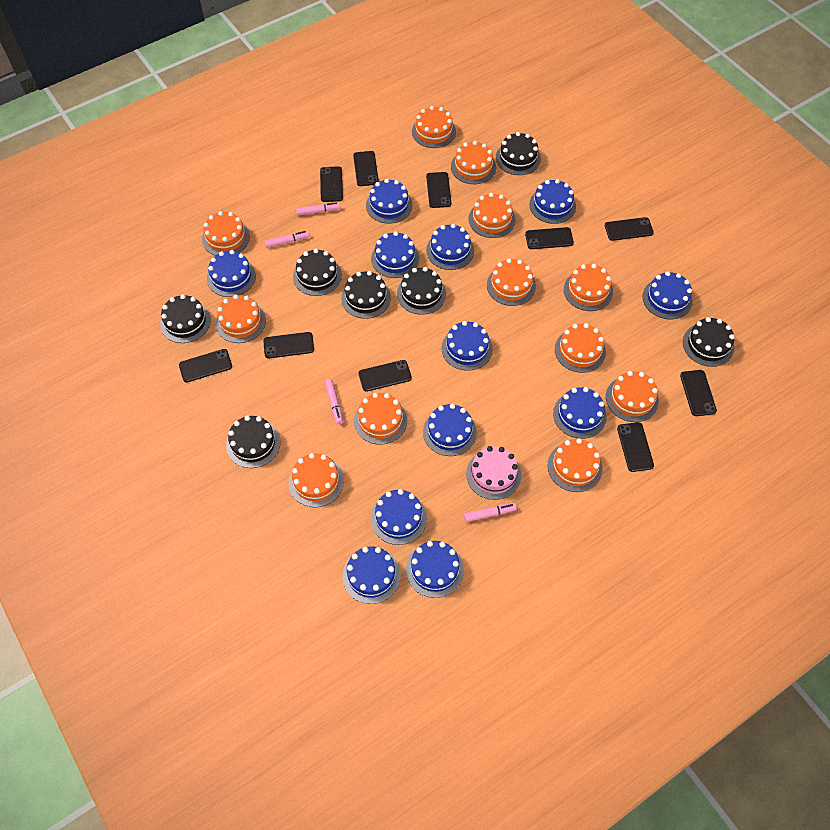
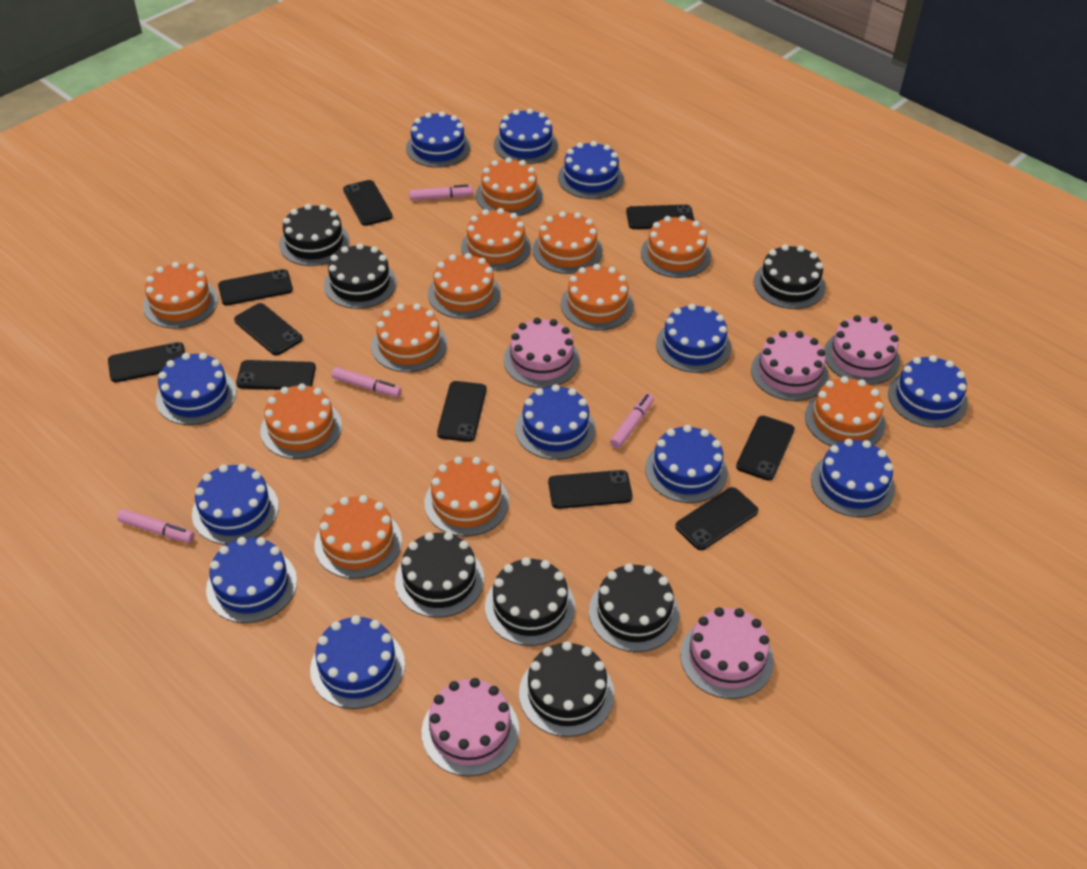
pink cake: 1 -> 5

